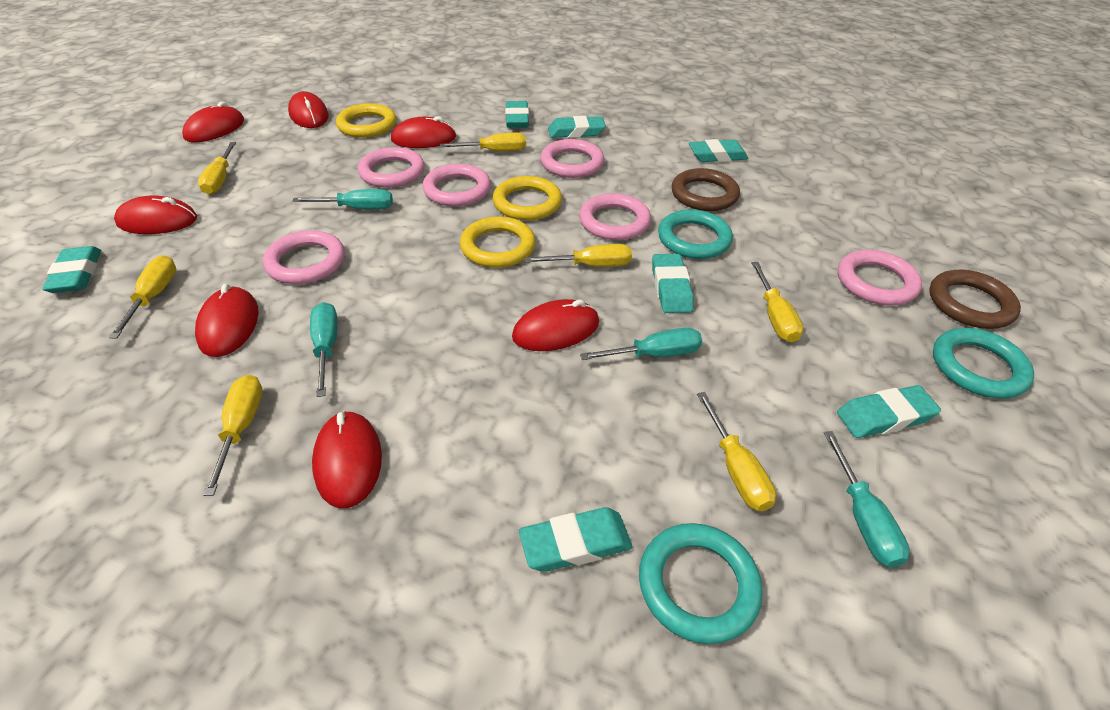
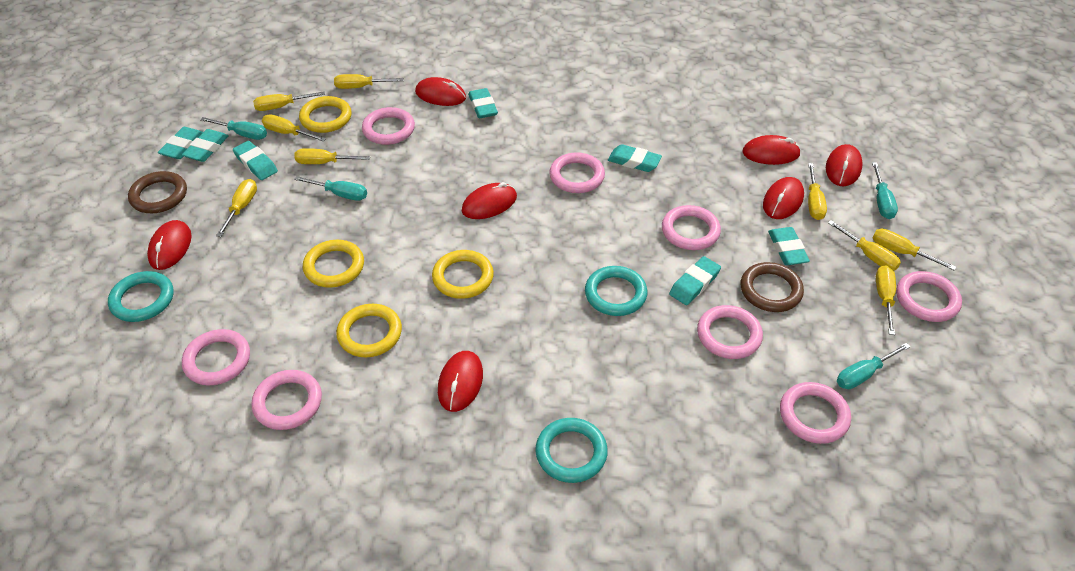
pink ring: 6 -> 8
yellow ring: 3 -> 4
yellow screwdriver: 7 -> 9

